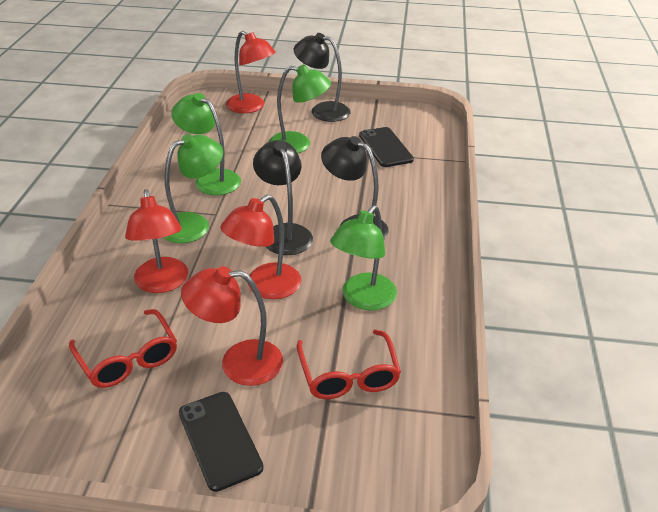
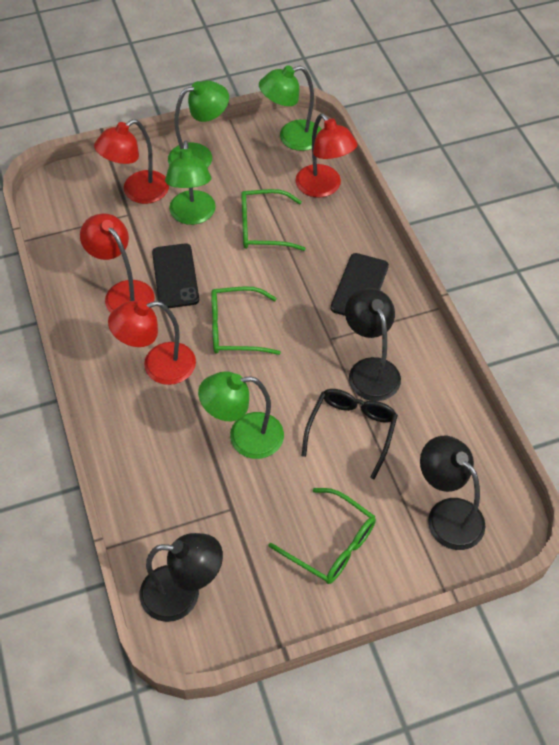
black glasses: 0 -> 1
green glasses: 0 -> 3
red glasses: 2 -> 0

